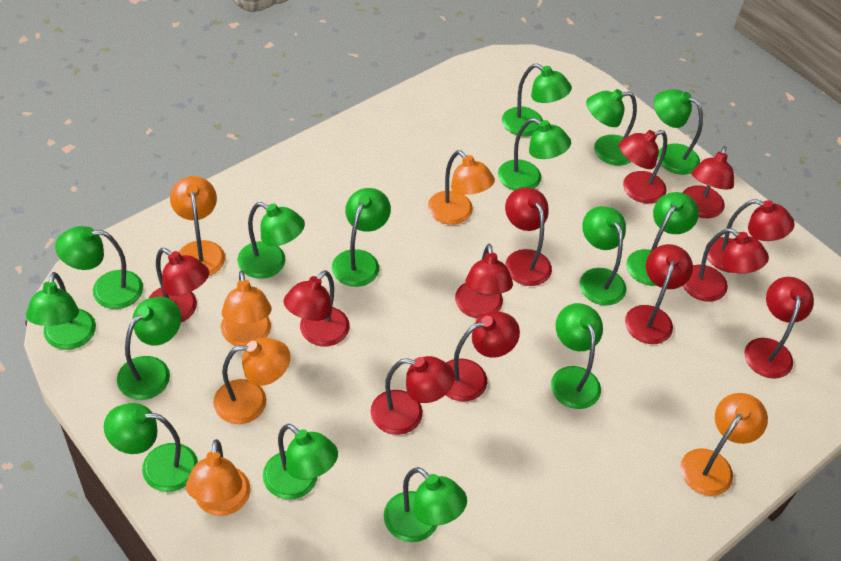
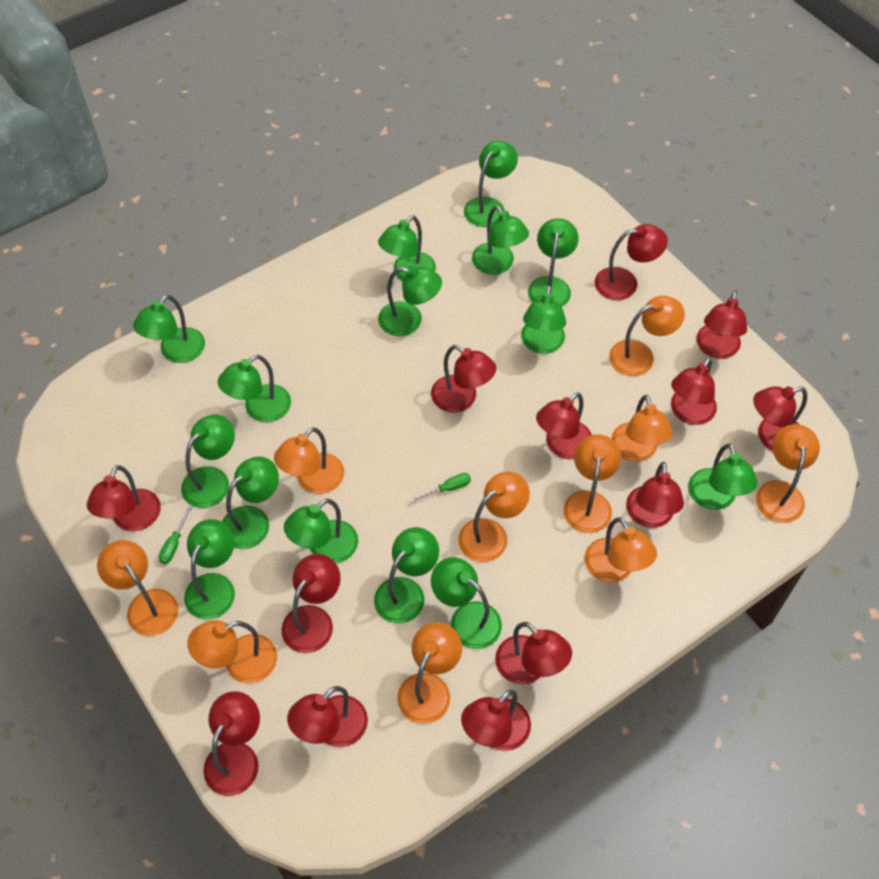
green screwdriver: 0 -> 2
orange lamp: 6 -> 10
red lamp: 12 -> 13

